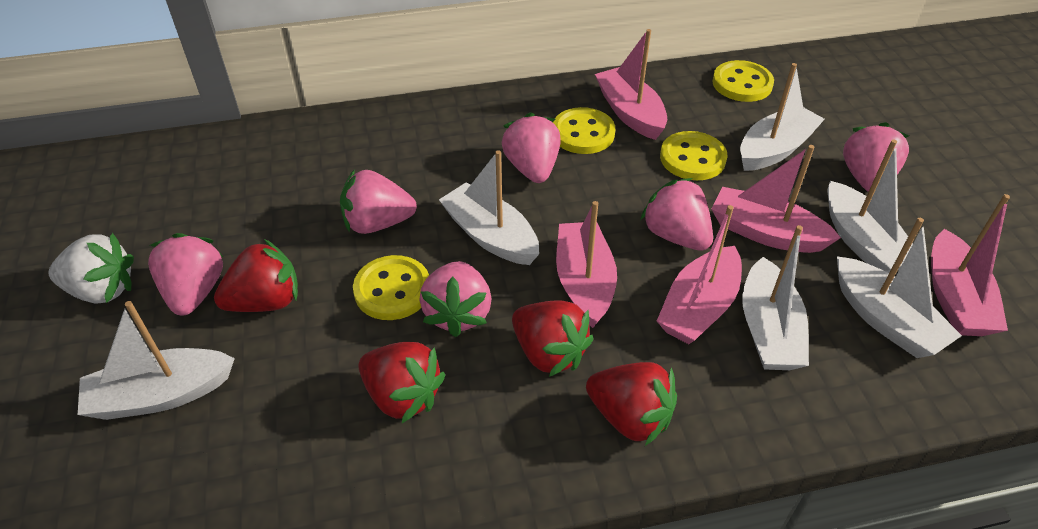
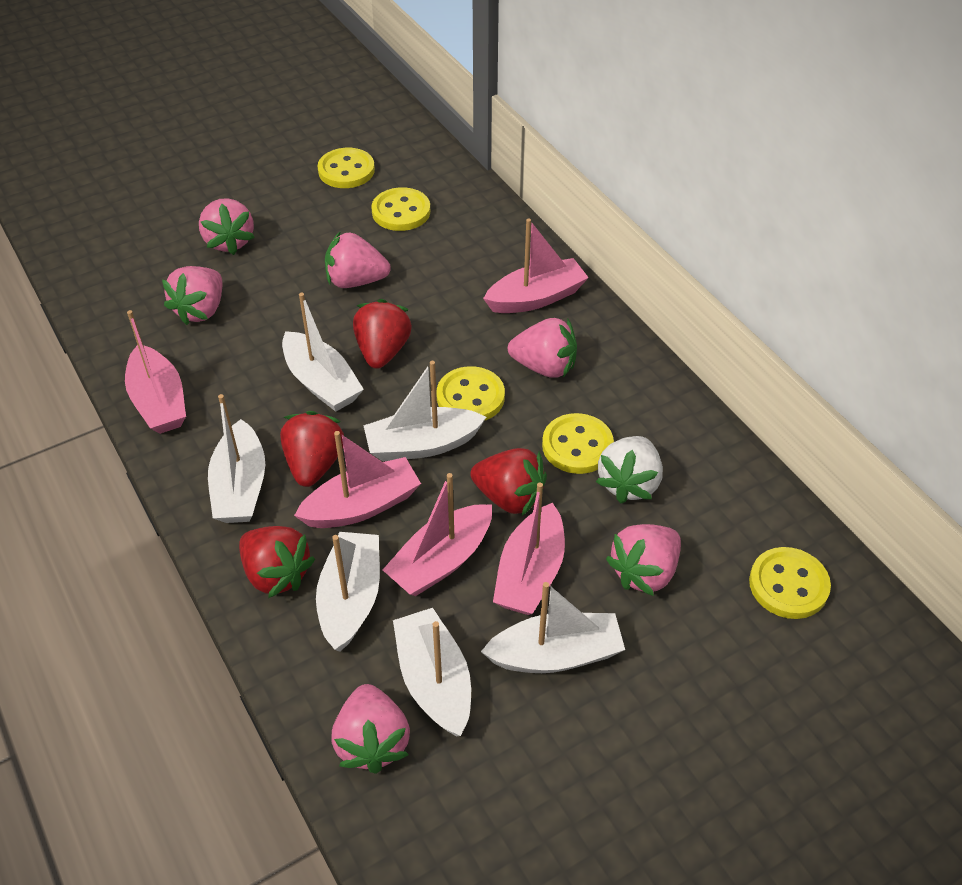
yellow button: 4 -> 5

